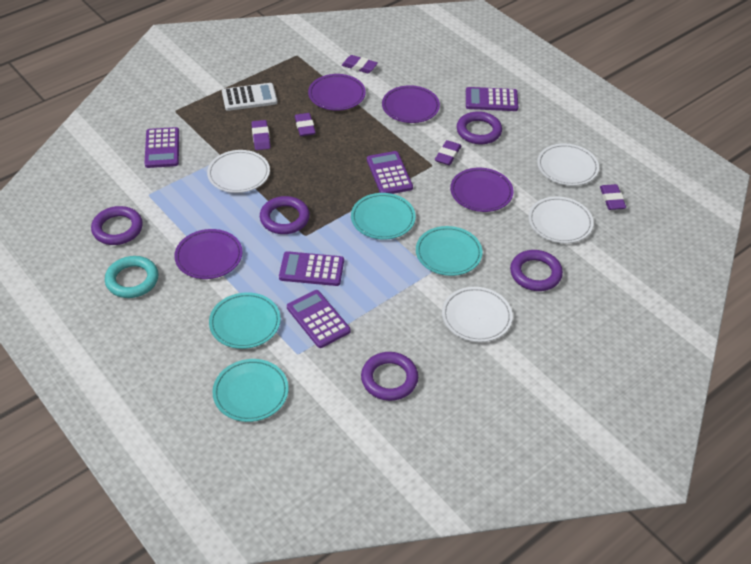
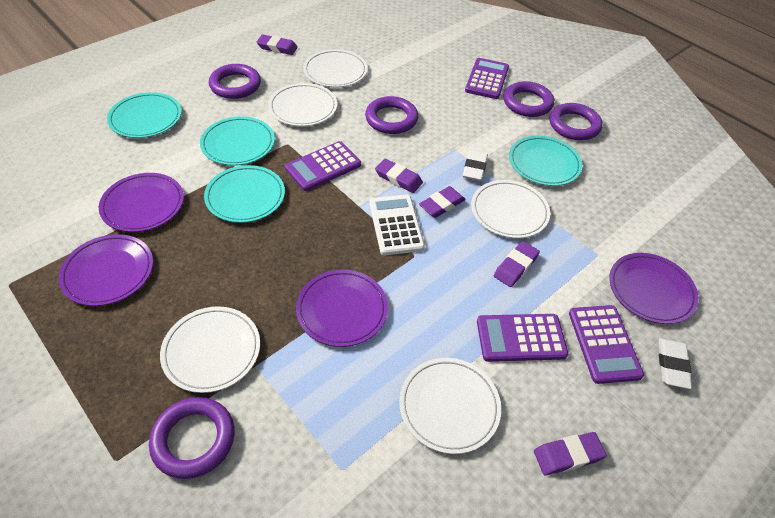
purple calculator: 5 -> 4
turquoise ring: 1 -> 0
white eraser: 0 -> 2
white plate: 4 -> 5

